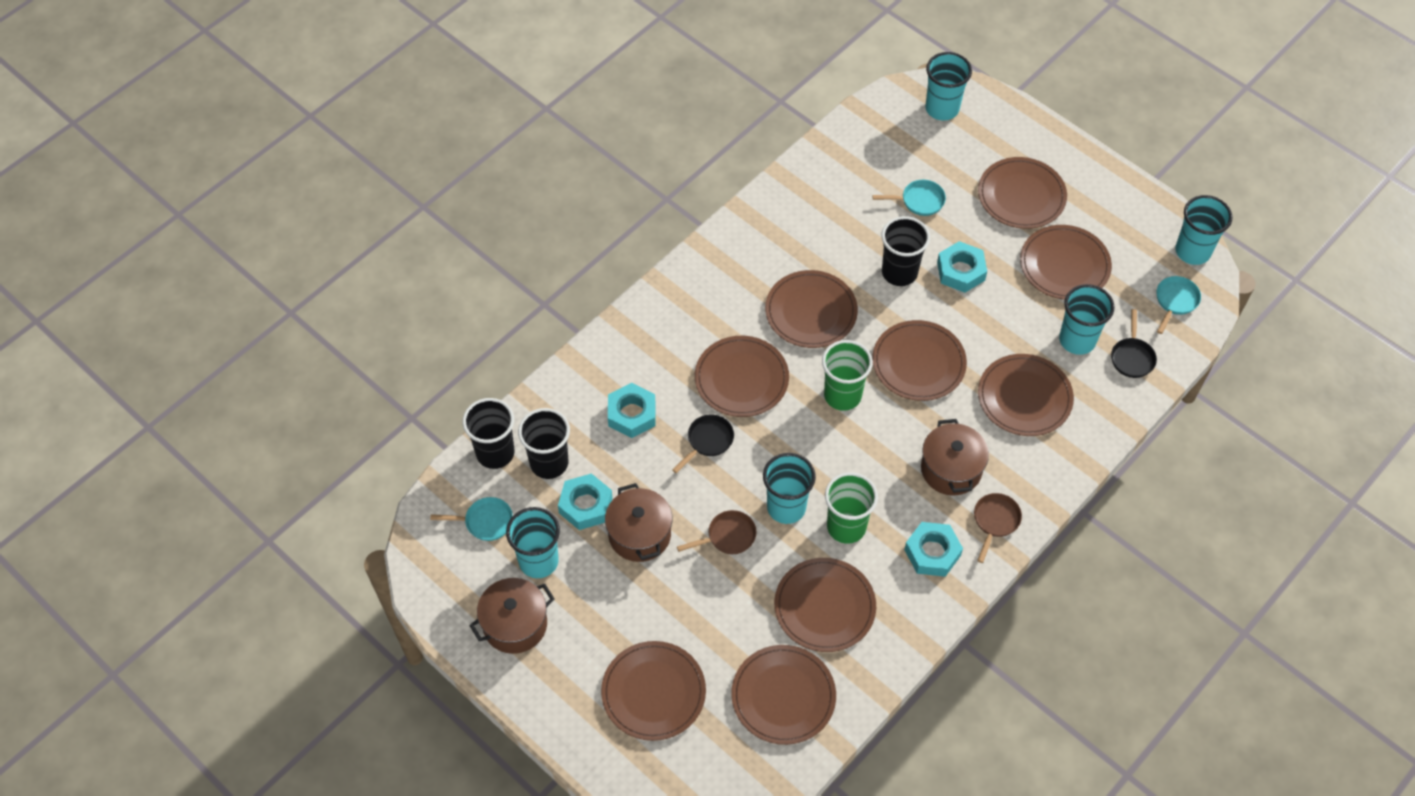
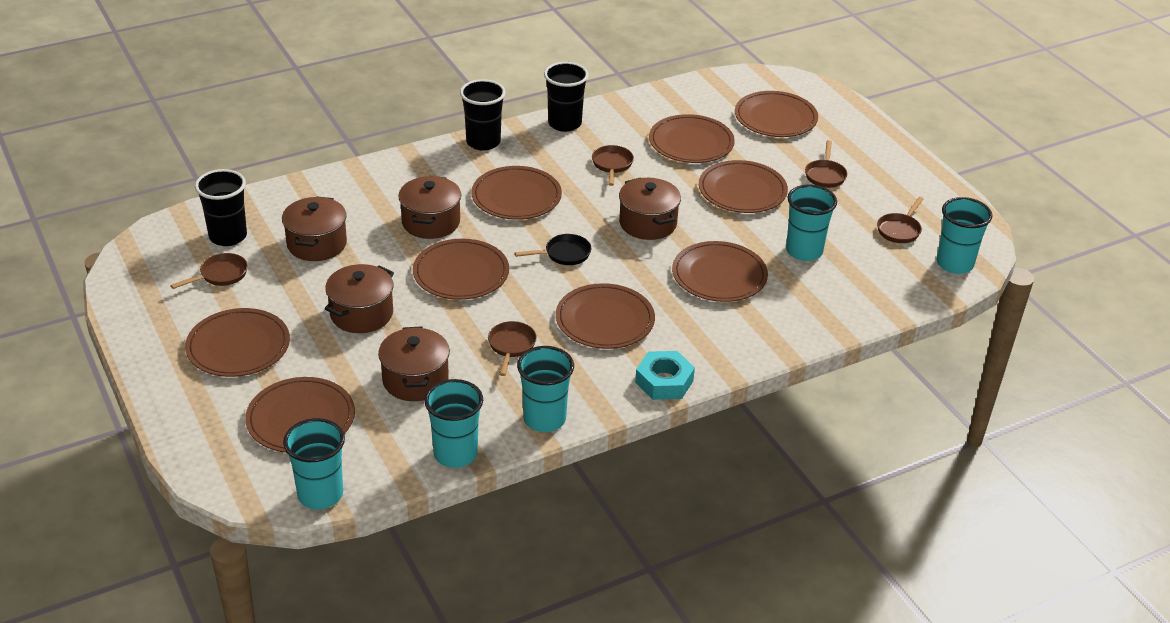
black pan: 2 -> 1
brown pan: 2 -> 5
brown pot: 3 -> 5
green cup: 2 -> 0
turquoise nut: 4 -> 1
turquoise pan: 3 -> 0

